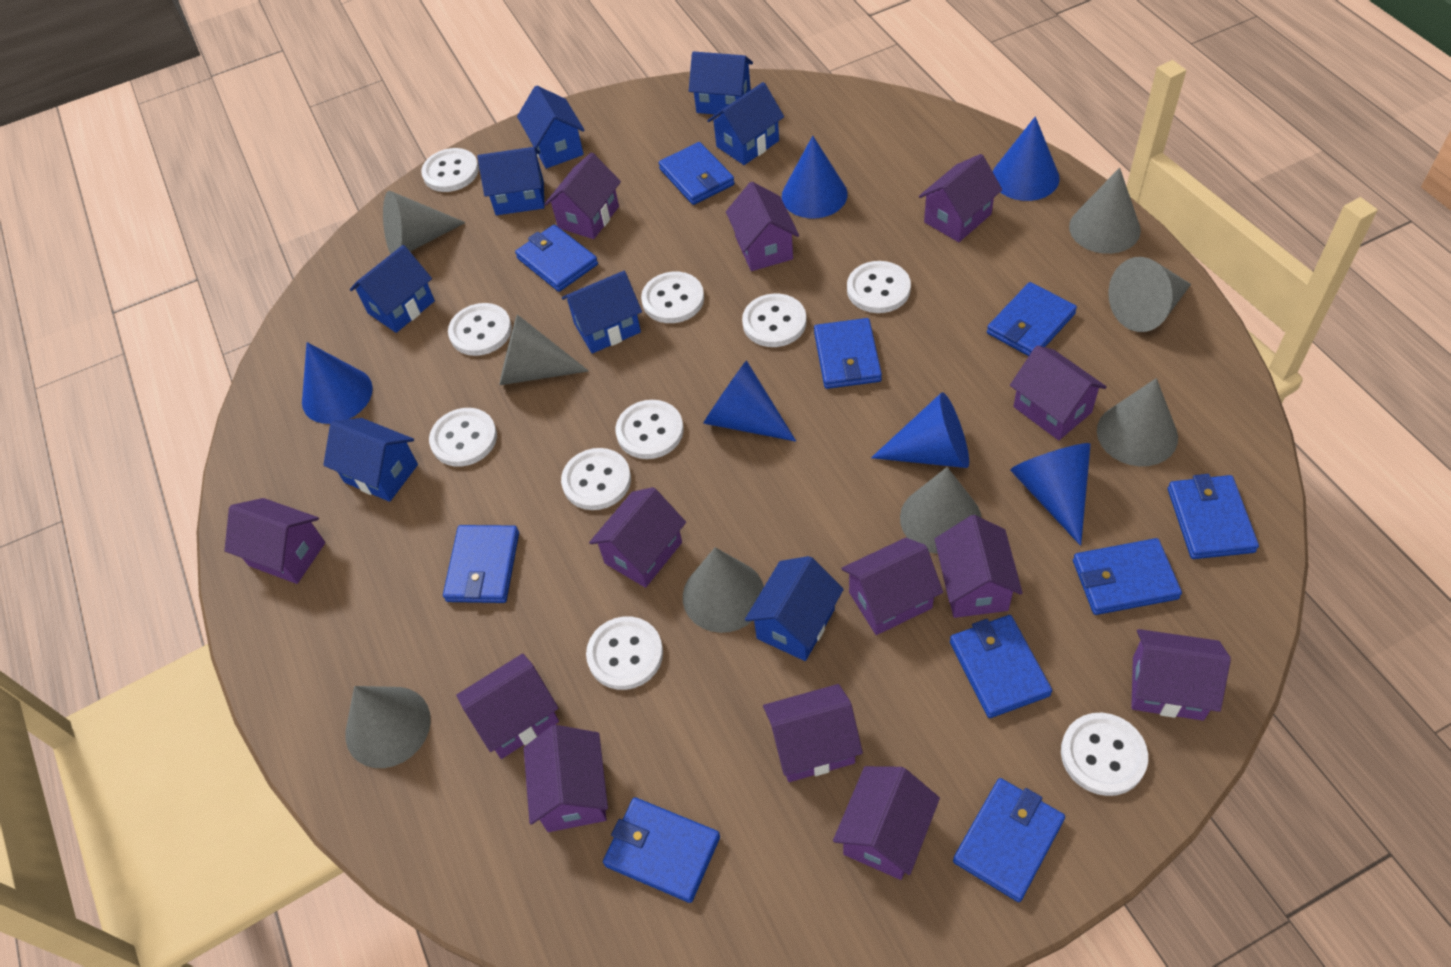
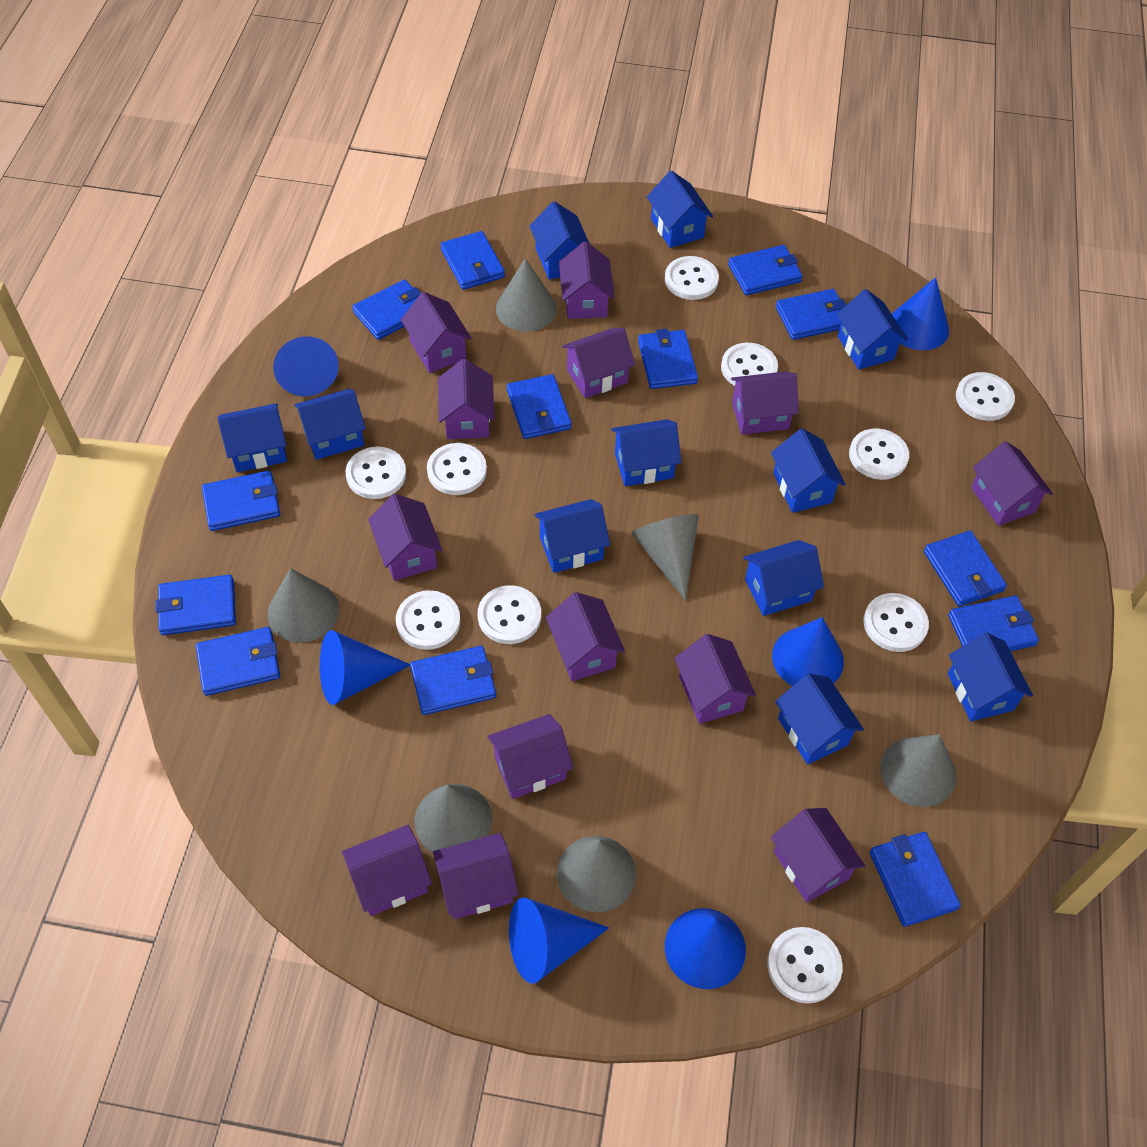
blue house: 8 -> 11
blue wallet: 10 -> 13
grey cone: 8 -> 6

